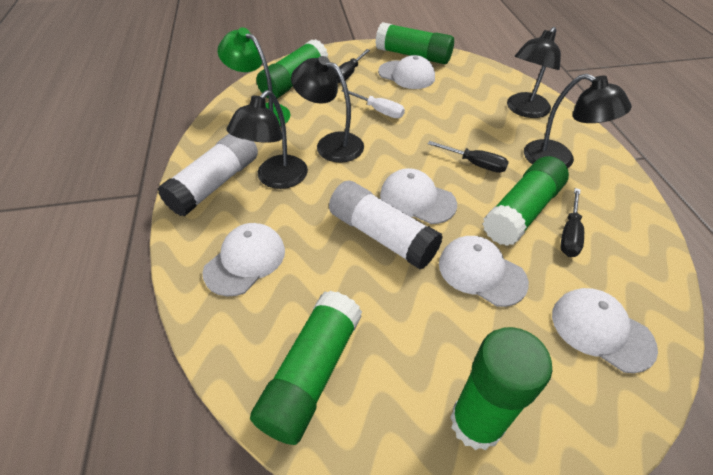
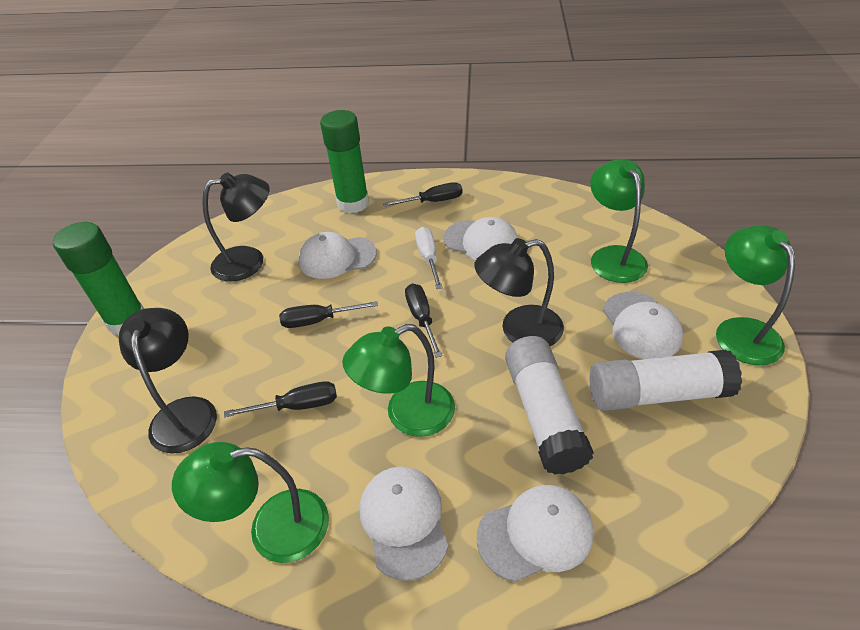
black lamp: 4 -> 3
black screwdriver: 3 -> 4
green glue stick: 5 -> 2
green lamp: 1 -> 4

